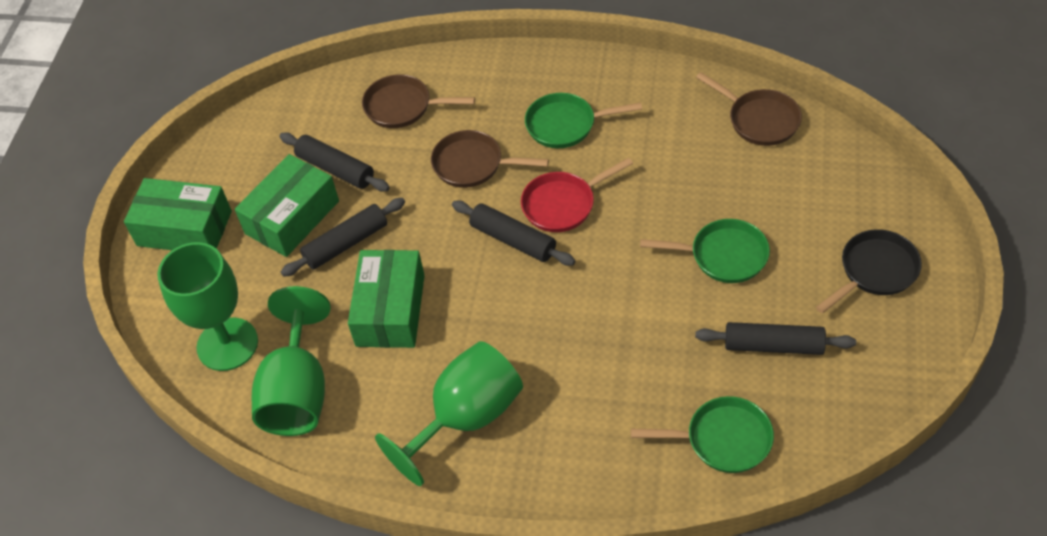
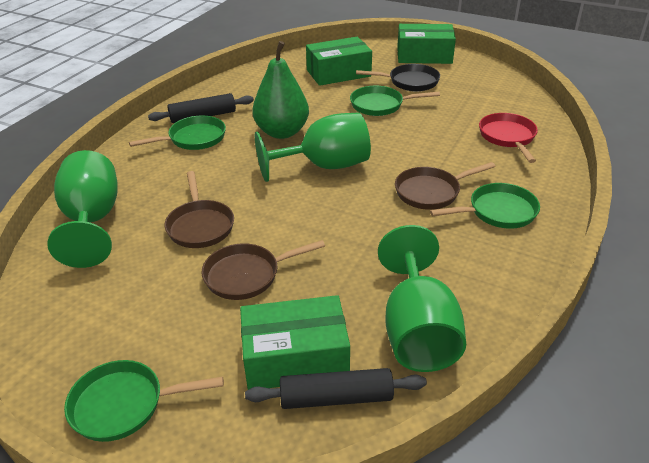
black rolling pin: 4 -> 2
green pan: 3 -> 4
green pear: 0 -> 1

